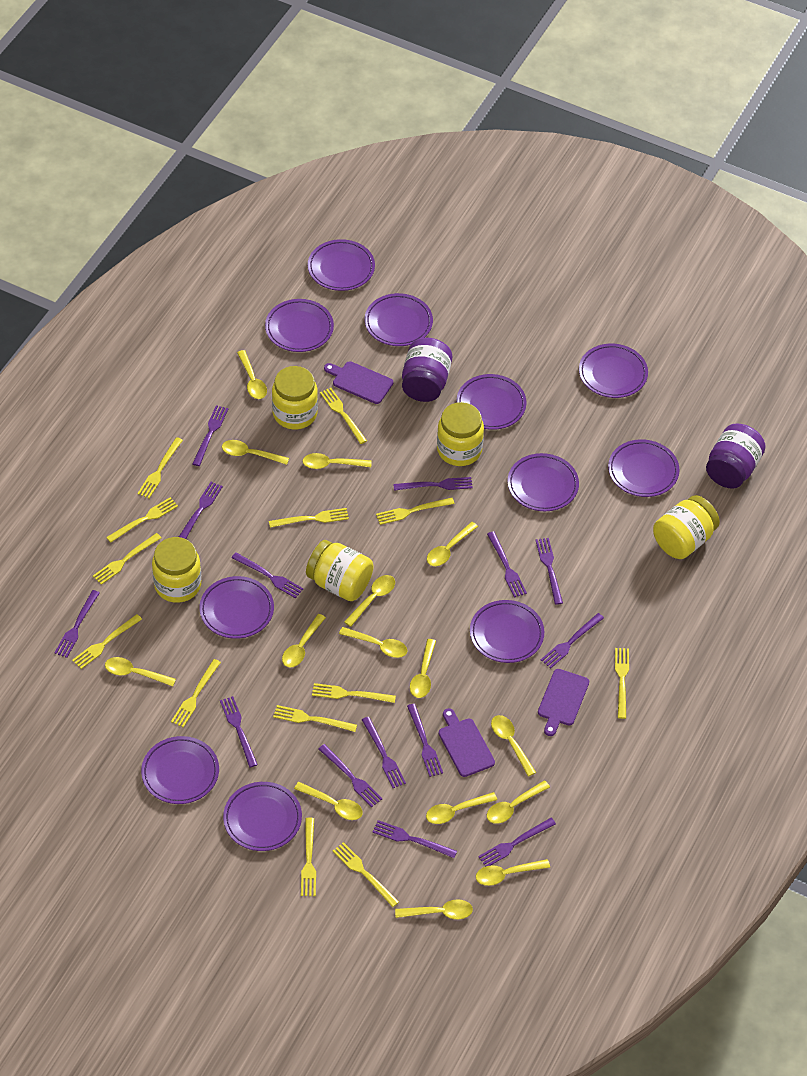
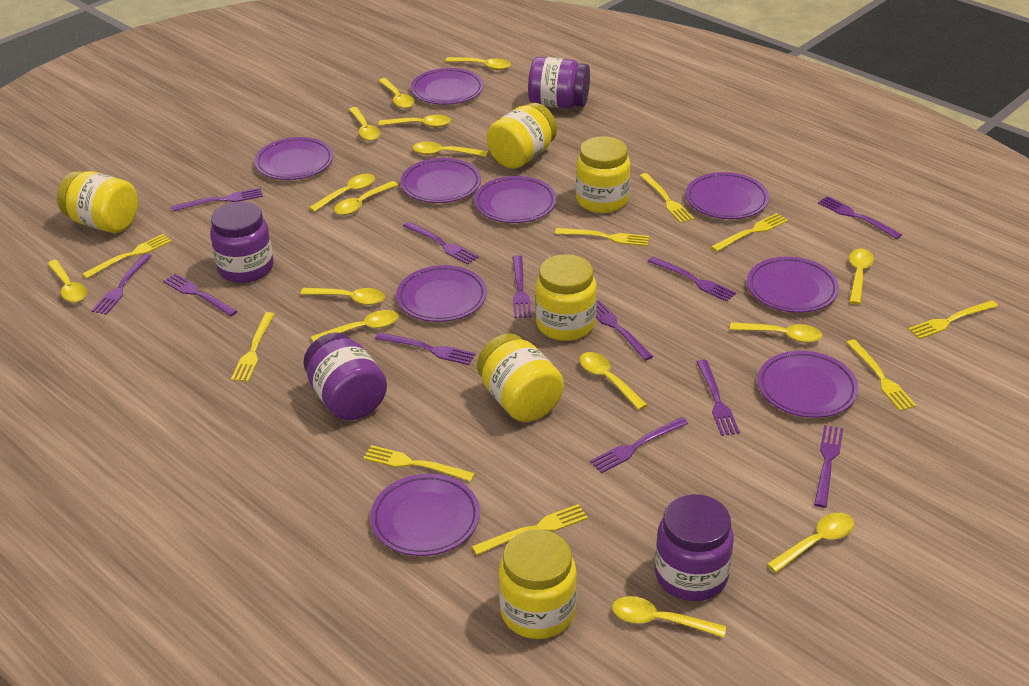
purple cutting board: 3 -> 0
purple fork: 14 -> 12
purple jar: 2 -> 4
purple plate: 11 -> 9
yellow fork: 13 -> 9
yellow jar: 5 -> 6

